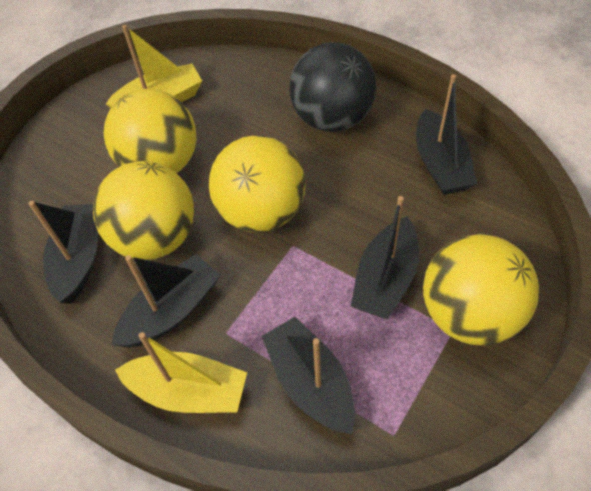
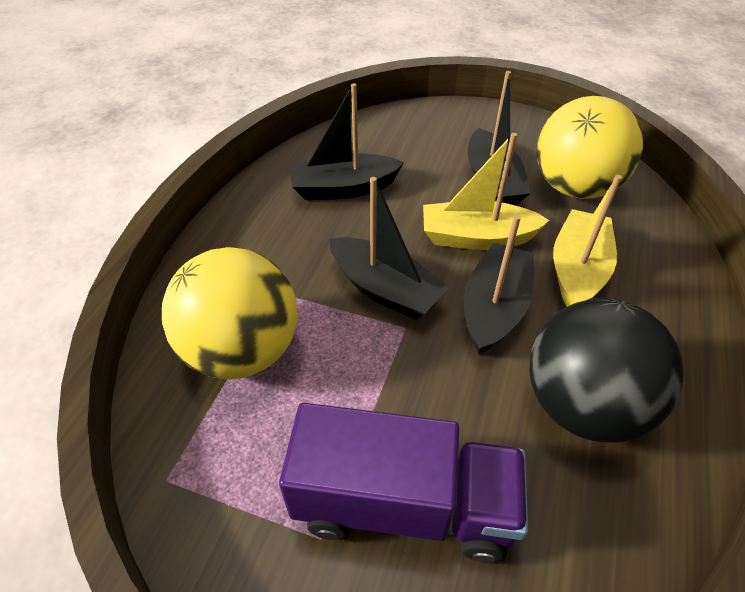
black boat: 5 -> 4
purple truck: 0 -> 1
yellow ball: 4 -> 2

